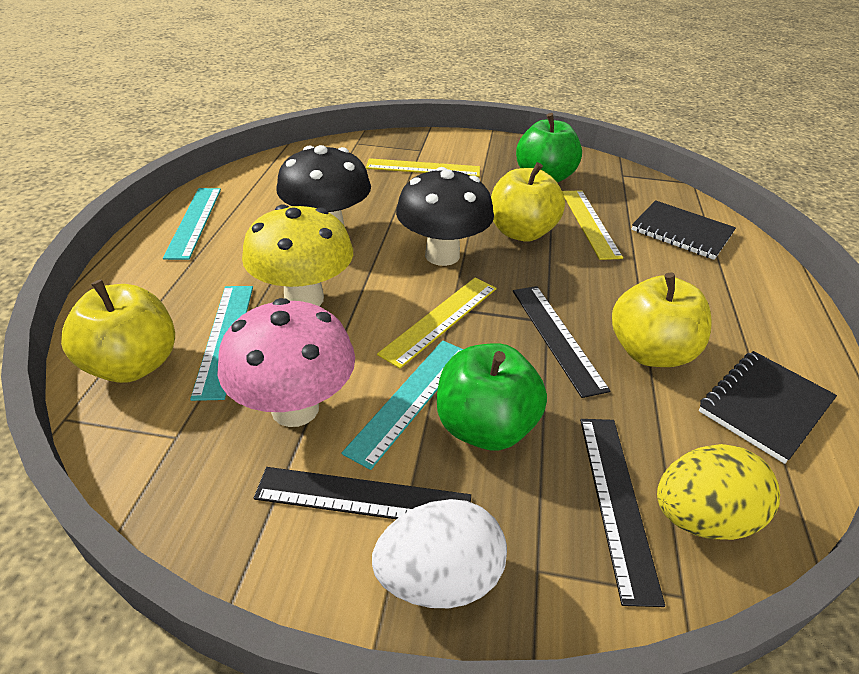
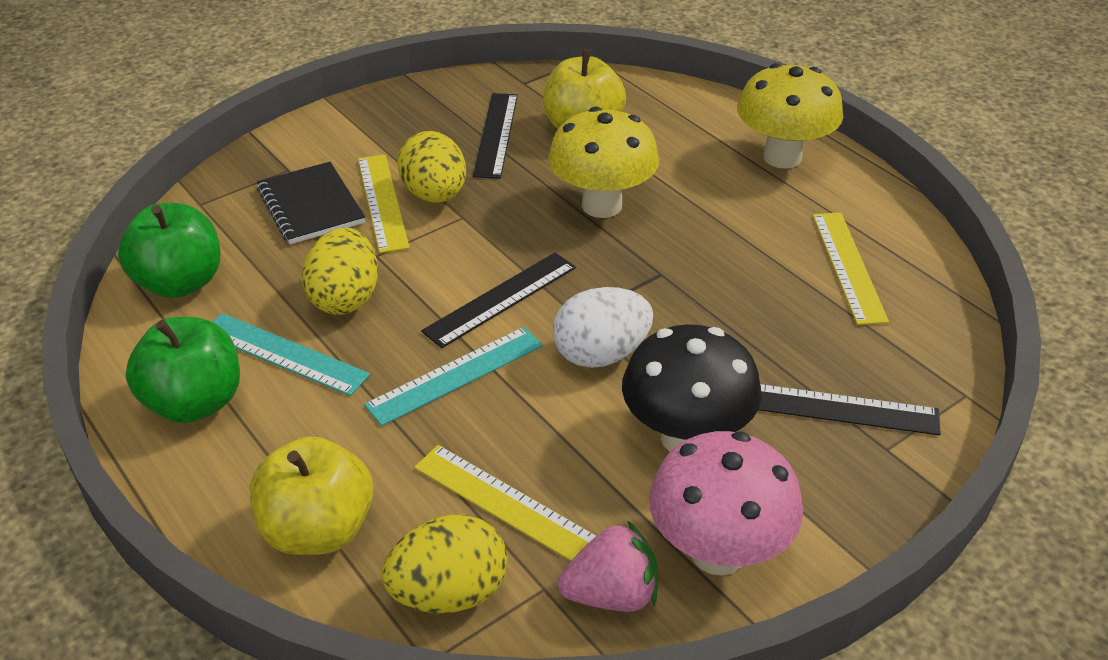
black mushroom: 2 -> 1
black notebook: 2 -> 1
pink strawberry: 0 -> 1
turquoise ruler: 3 -> 2
yellow apple: 3 -> 2
yellow egg: 1 -> 3
yellow mushroom: 1 -> 2

